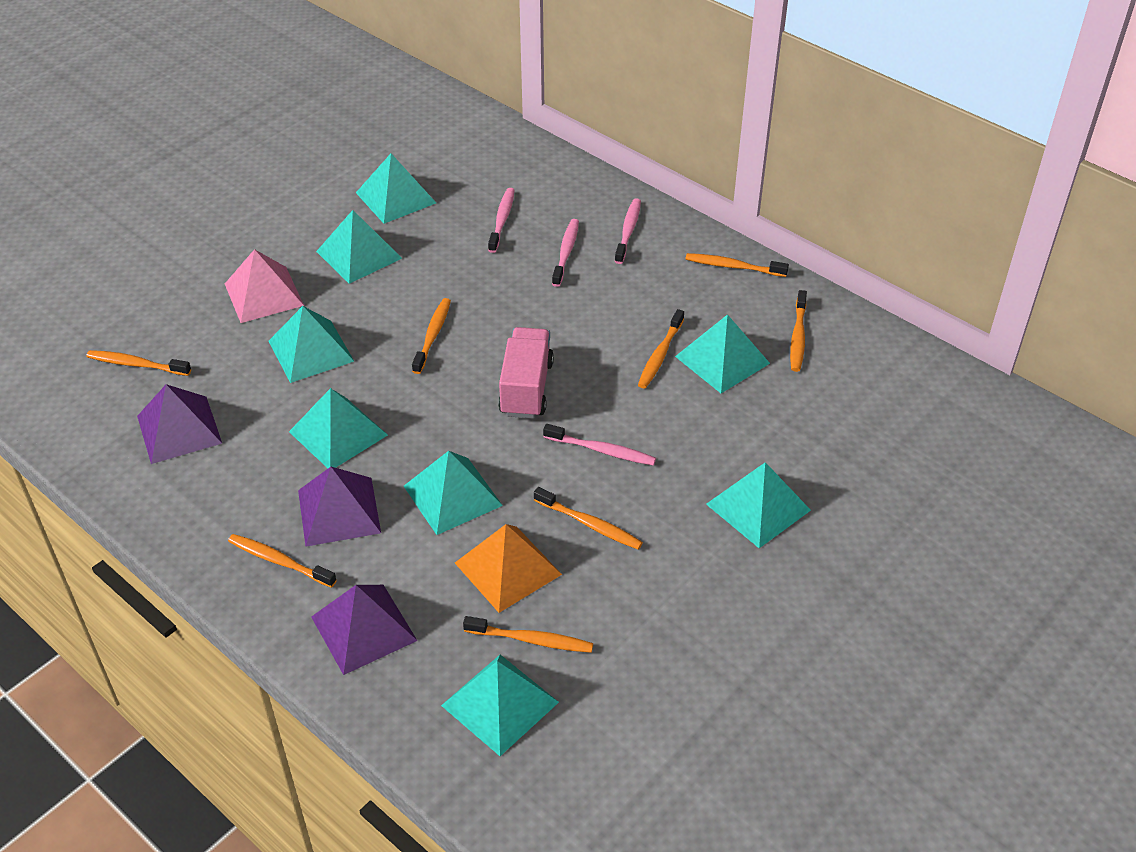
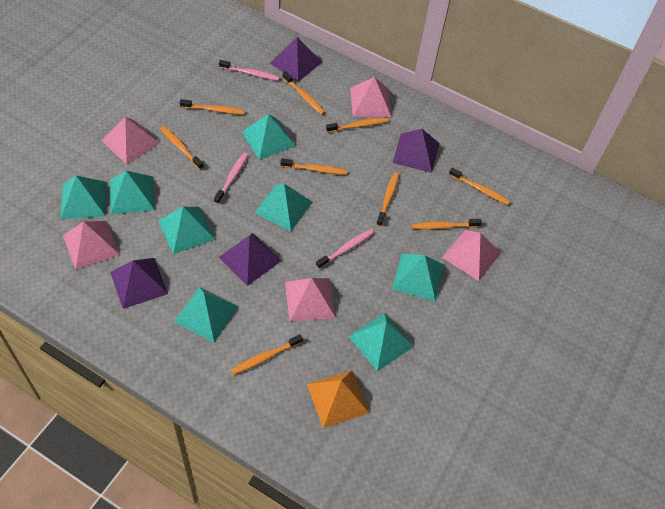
orange toothbrush: 8 -> 9
pink pyramid: 1 -> 5
pink toothbrush: 4 -> 3
pink truck: 1 -> 0
purple pyramid: 3 -> 4

